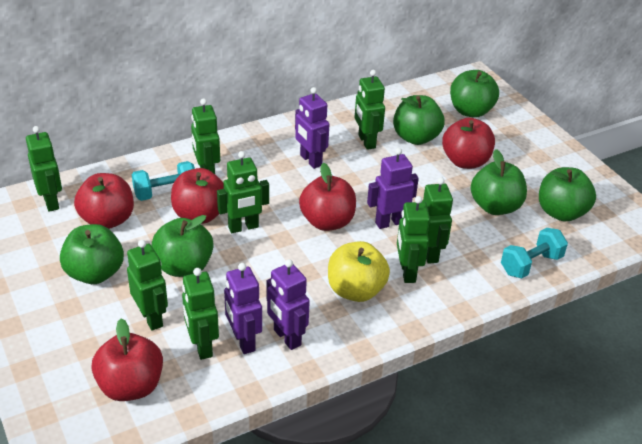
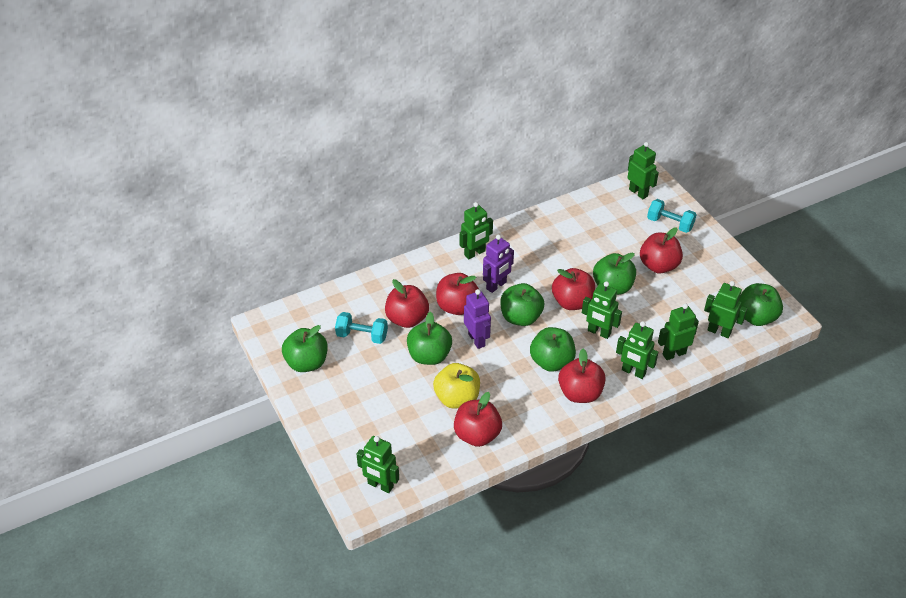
green robot: 8 -> 7
purple robot: 4 -> 2
red apple: 5 -> 6

